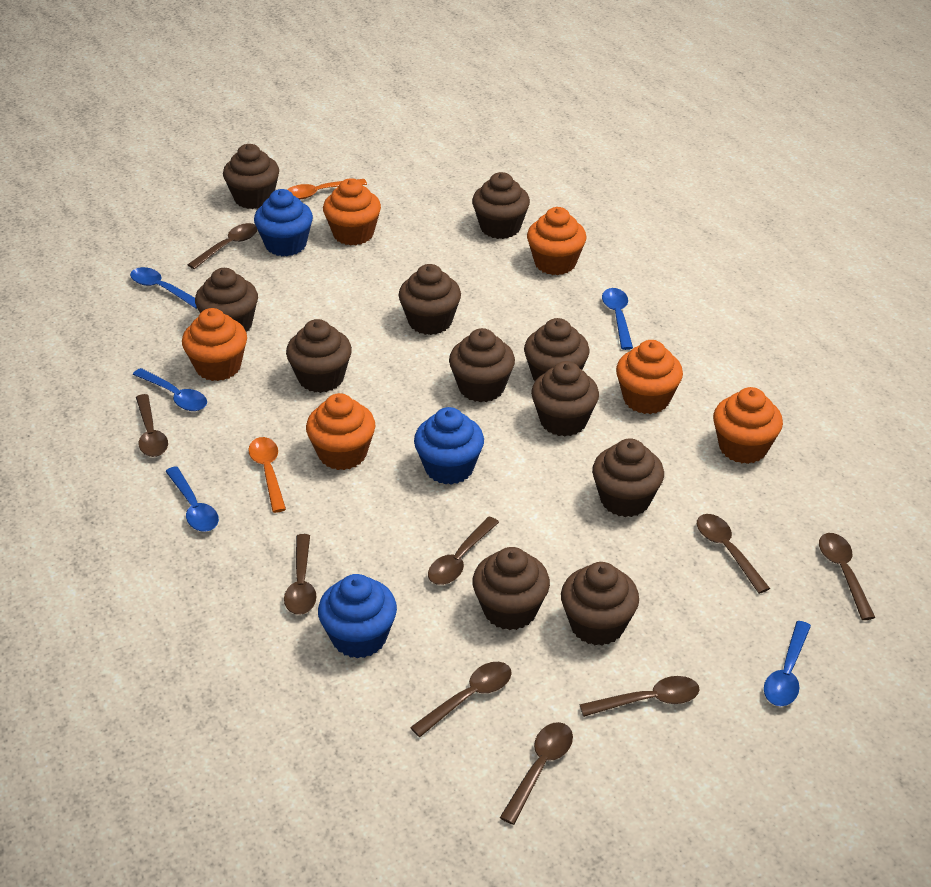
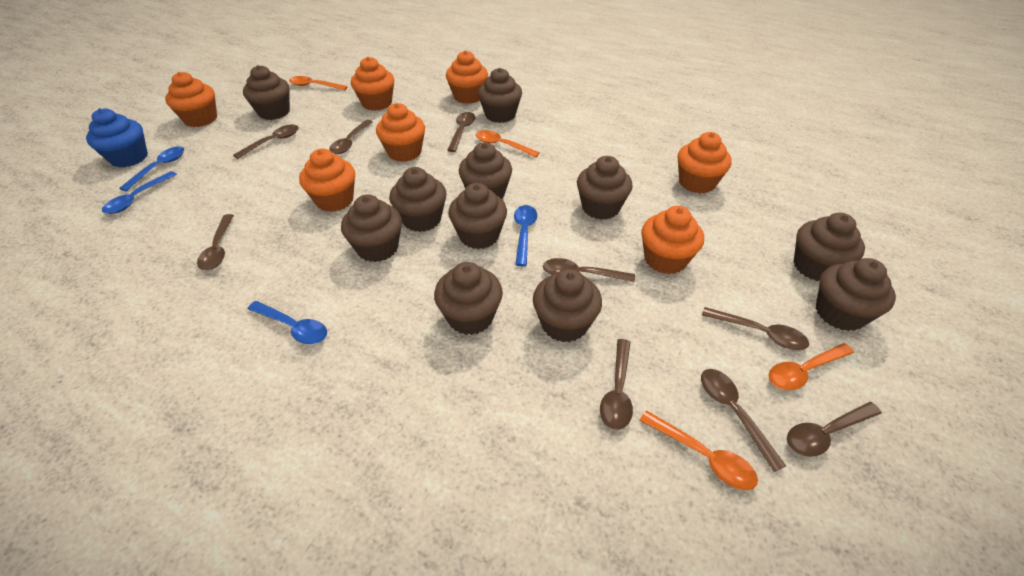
blue cupcake: 3 -> 1
blue spoon: 5 -> 4
orange cupcake: 6 -> 7
orange spoon: 2 -> 4

